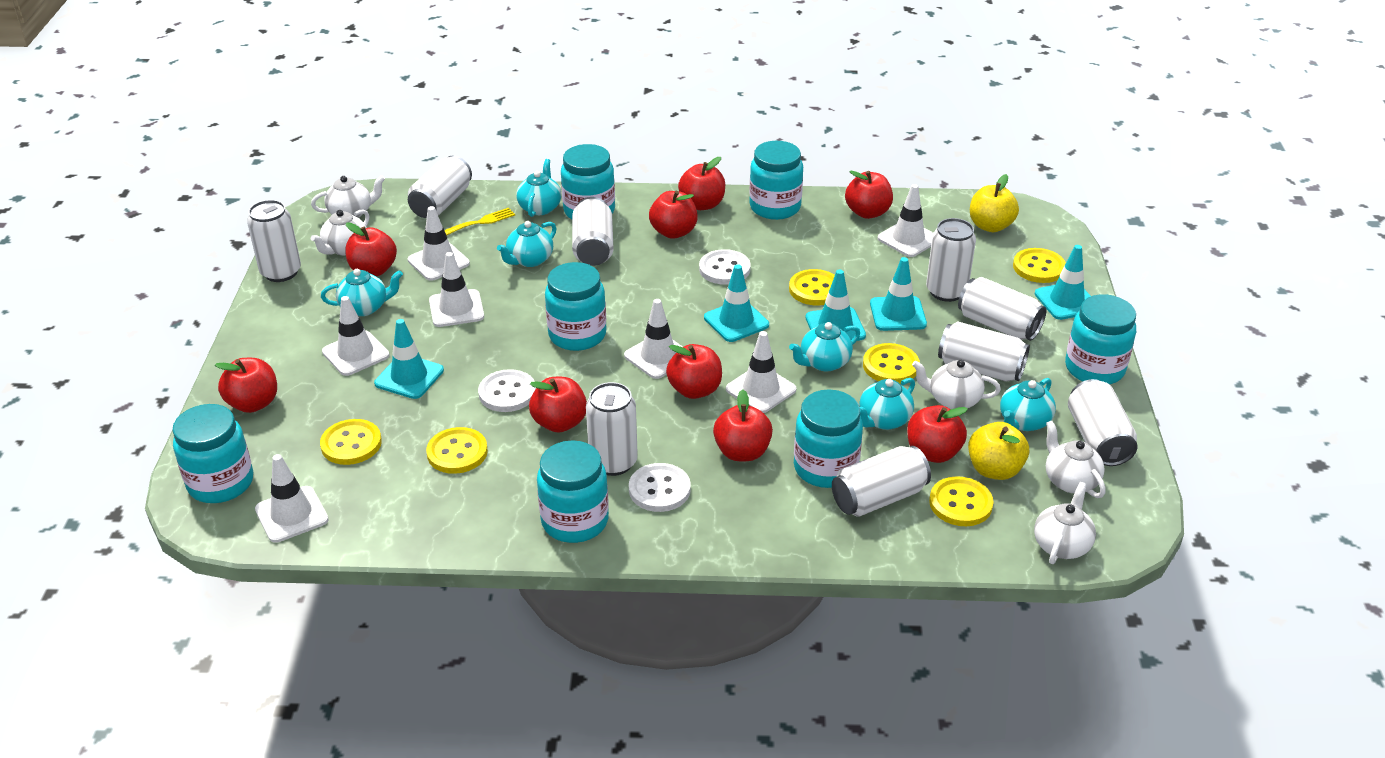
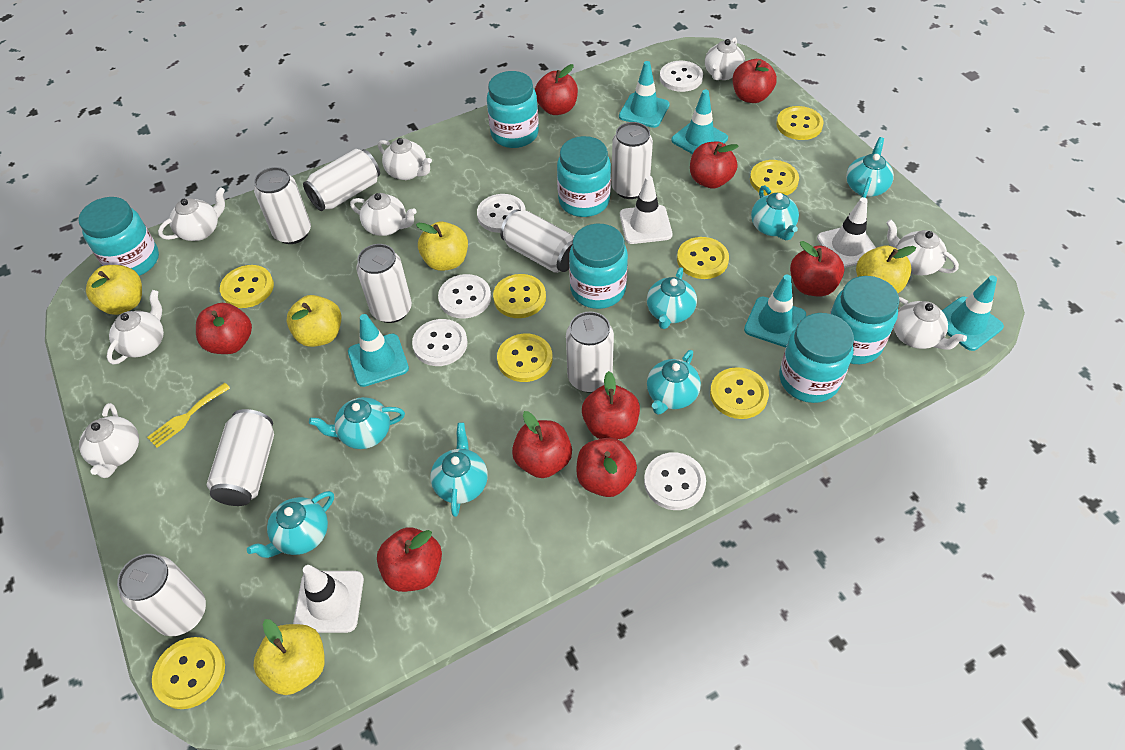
turquoise jar: 7 -> 6
turquoise teapot: 6 -> 7
white button: 3 -> 5
white can: 9 -> 8
white teapot: 5 -> 8
white traffic cone: 7 -> 3
yellow apple: 2 -> 5
yellow button: 6 -> 8

